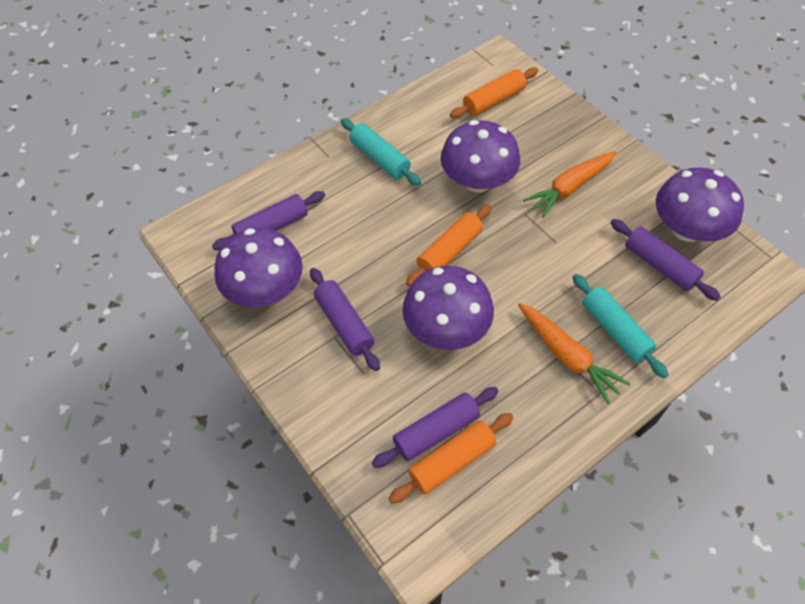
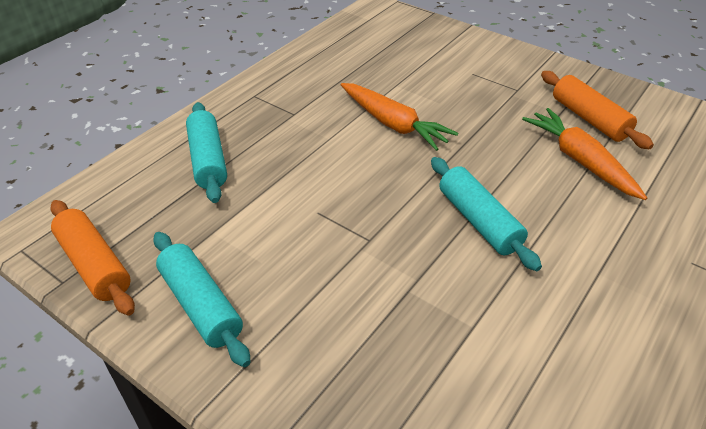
orange rolling pin: 3 -> 2
purple mushroom: 4 -> 0
purple rolling pin: 4 -> 0
turquoise rolling pin: 2 -> 3

